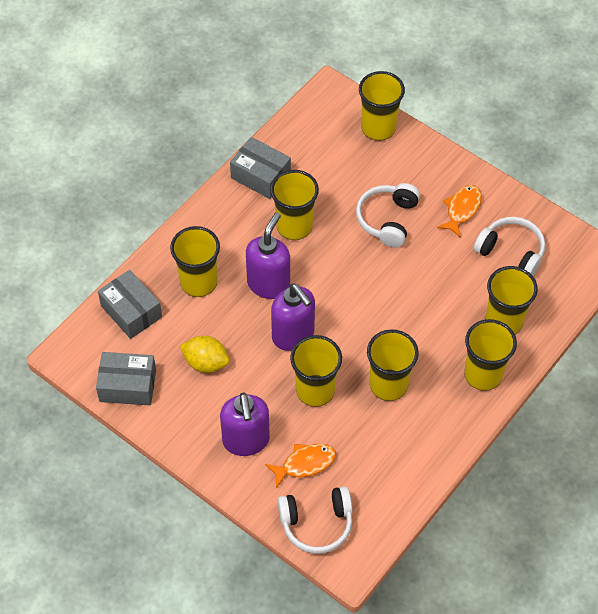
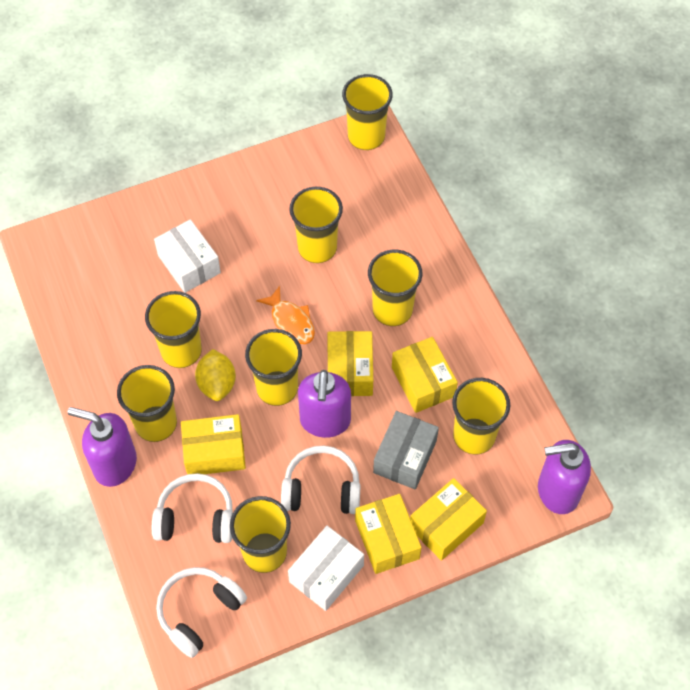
grey box: 3 -> 1
orange fish: 2 -> 1
white box: 0 -> 2
yellow box: 0 -> 5
yellow cup: 7 -> 8

